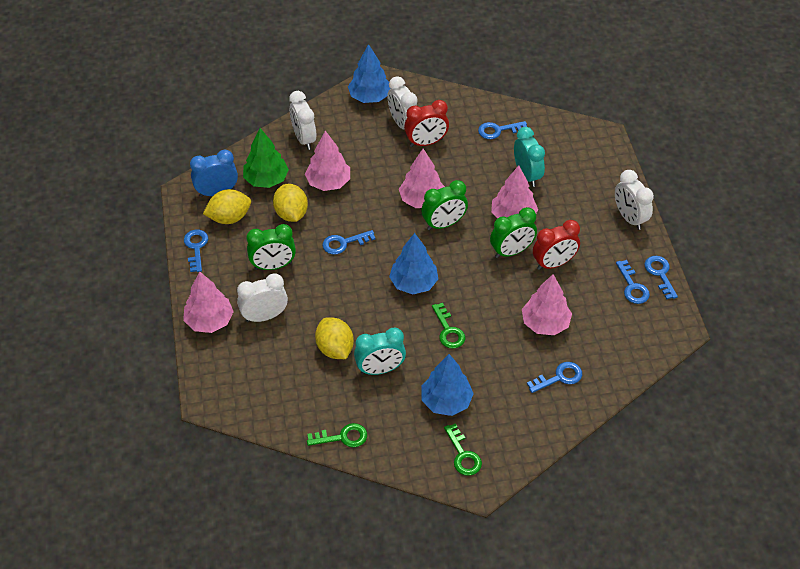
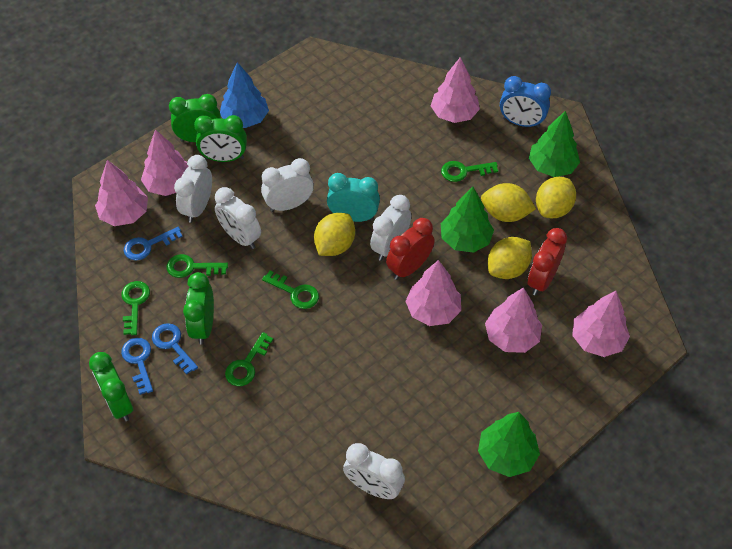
blue key: 6 -> 3
blue tree: 3 -> 1
green clock: 3 -> 4
green key: 3 -> 5
green tree: 1 -> 3
pink tree: 5 -> 6
turquoise clock: 2 -> 1
white clock: 4 -> 5
yellow lemon: 3 -> 4

